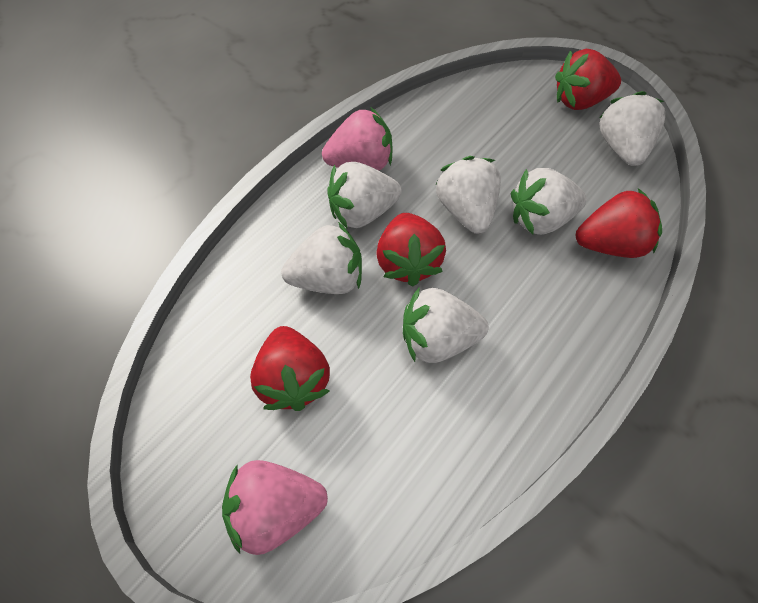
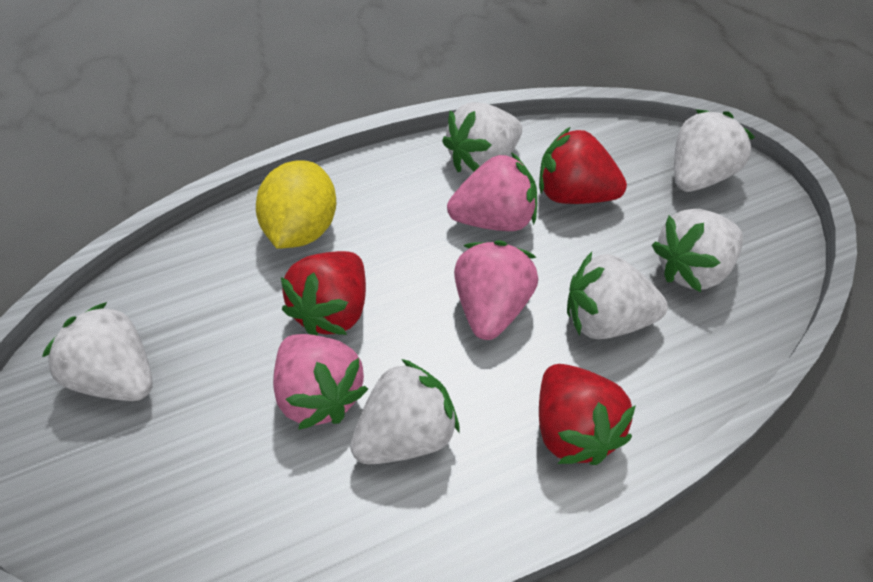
pink strawberry: 2 -> 3
red strawberry: 4 -> 3
yellow lemon: 0 -> 1

